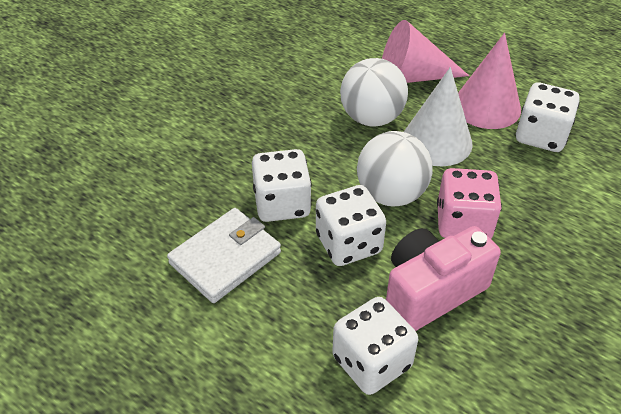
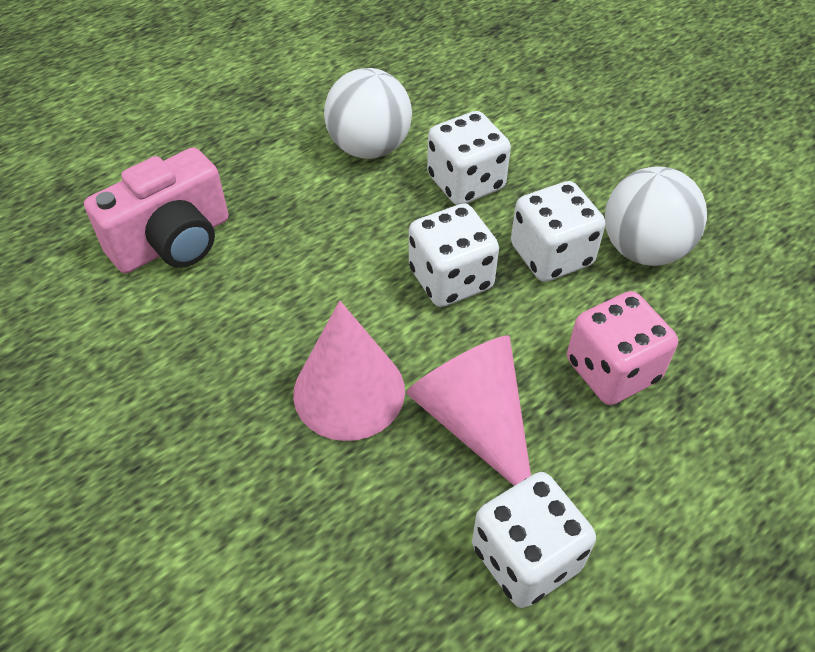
white cone: 1 -> 0
white wallet: 1 -> 0

